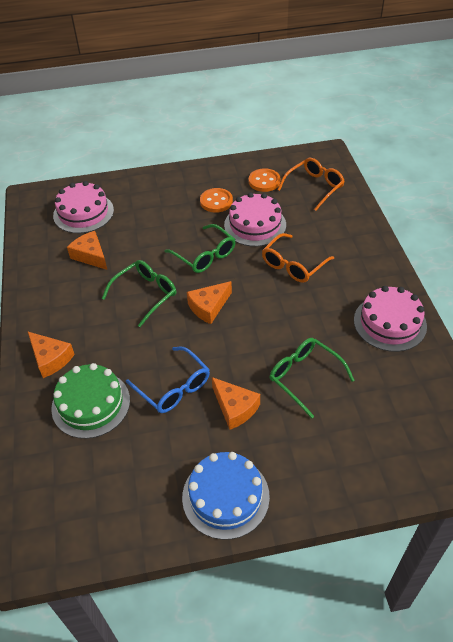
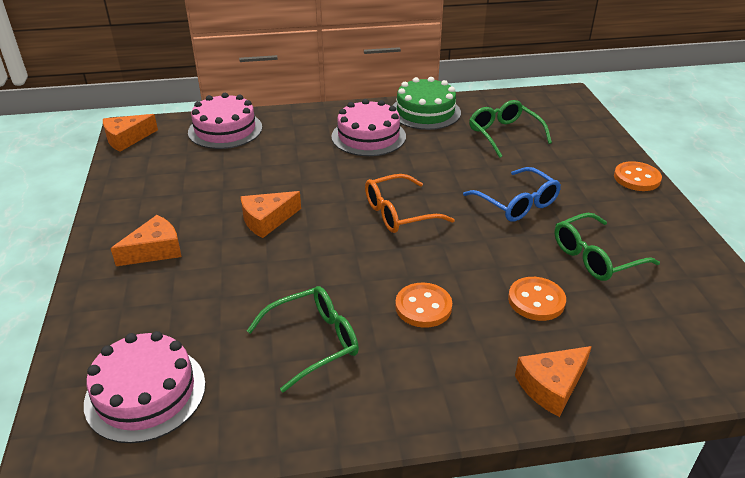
blue cake: 1 -> 0
orange button: 2 -> 3
orange glasses: 2 -> 1

